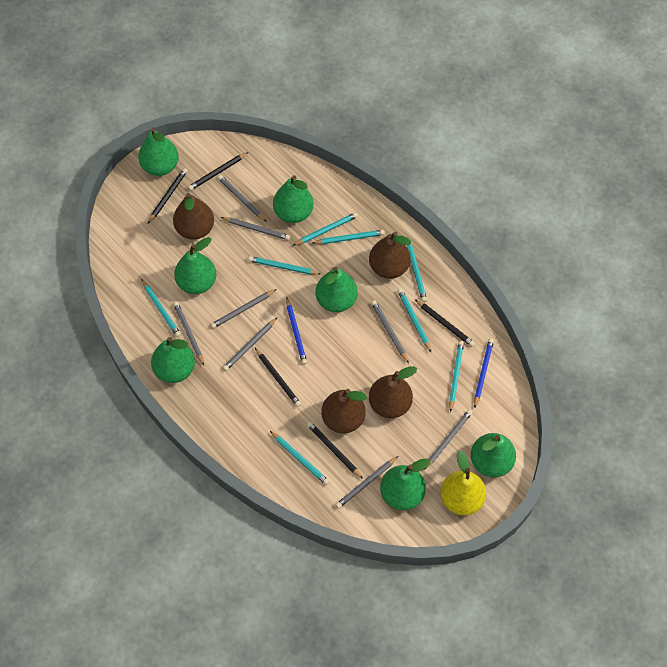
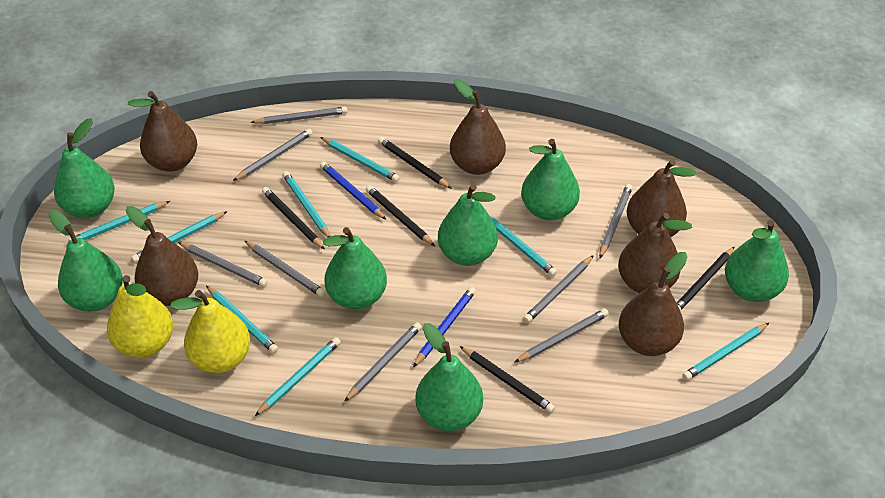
brown pear: 4 -> 6
yellow pear: 1 -> 2

